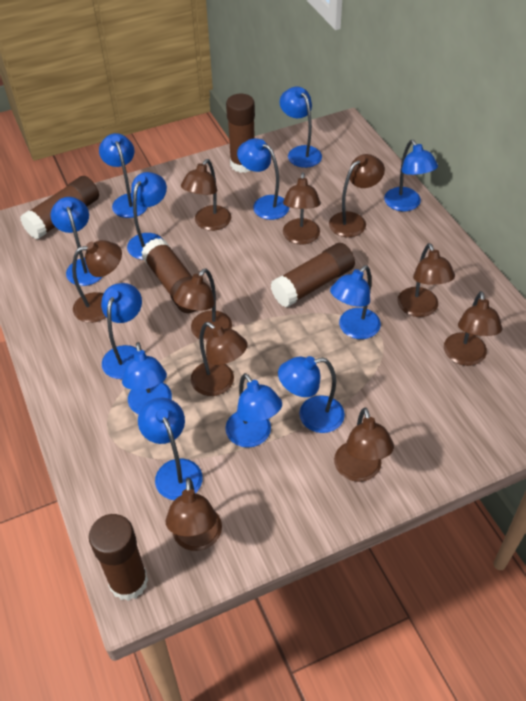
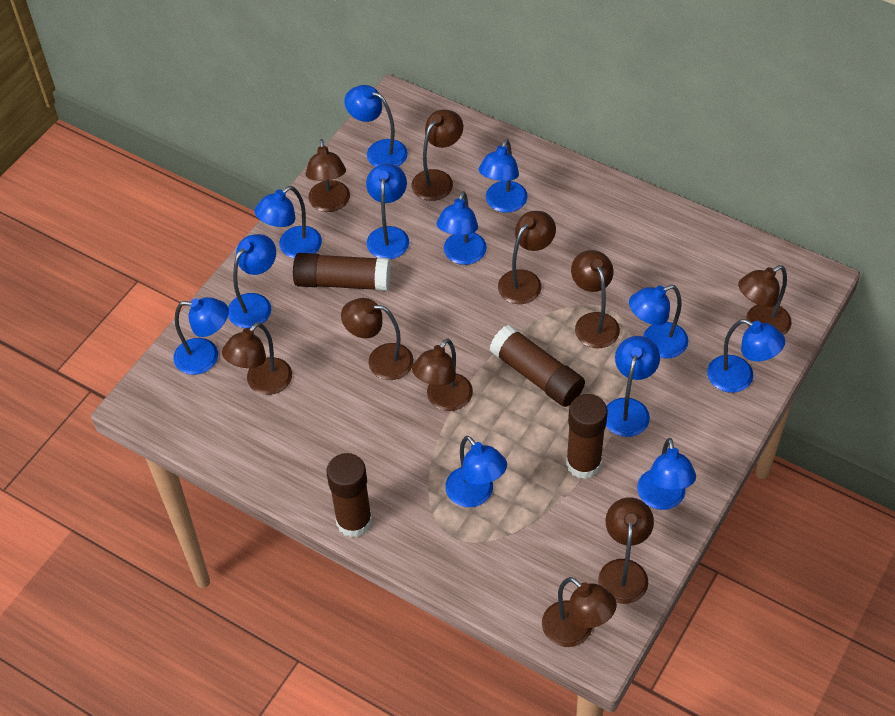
brown glue stick: 5 -> 4

